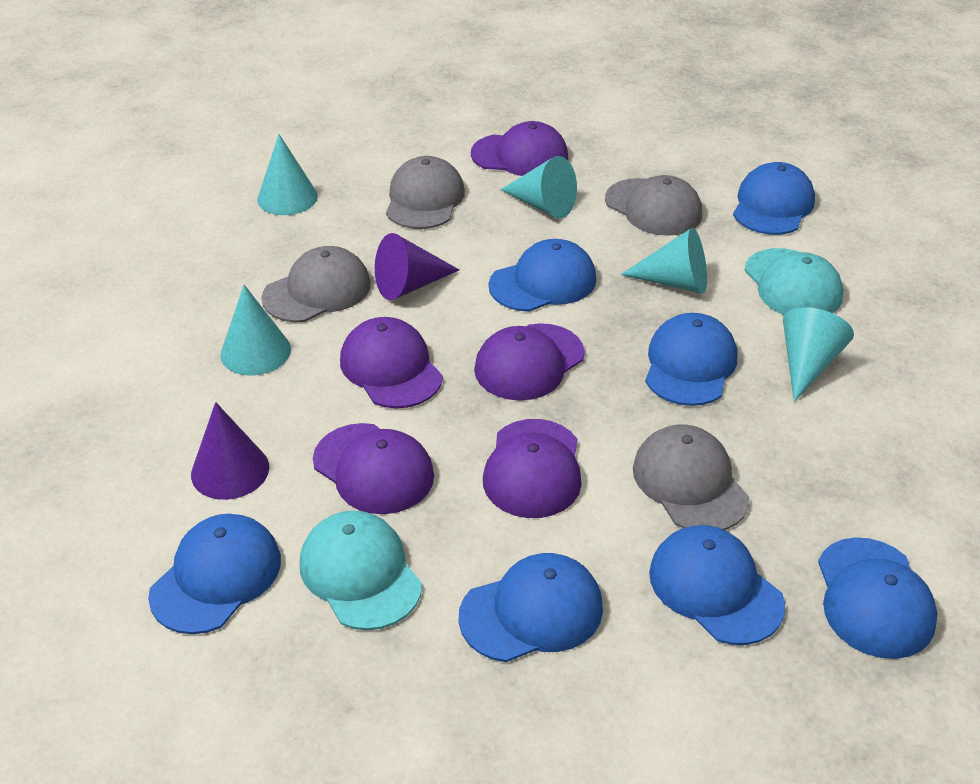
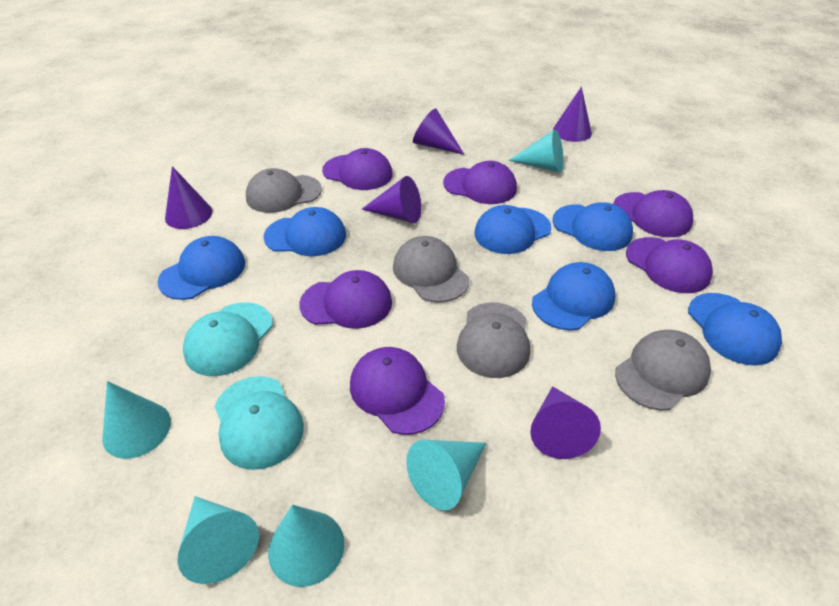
blue cap: 7 -> 6
purple cap: 5 -> 6
purple cone: 2 -> 5

